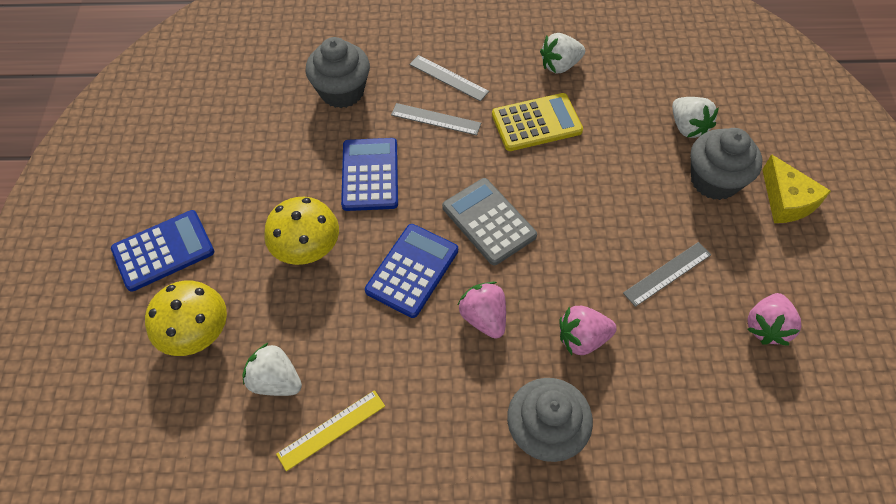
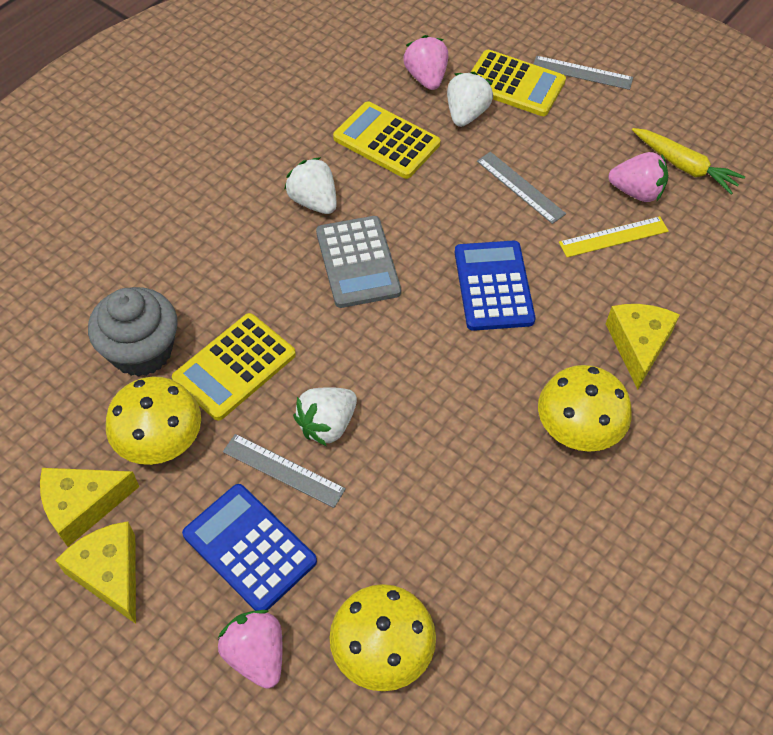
blue calculator: 3 -> 2
grey cupcake: 3 -> 1
yellow calculator: 1 -> 3
yellow carrot: 0 -> 1
yellow cheese: 1 -> 3
yellow mushroom: 2 -> 3

